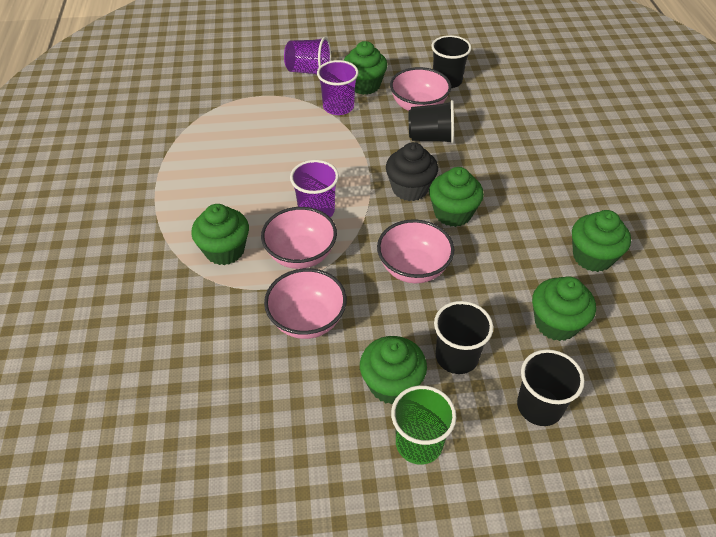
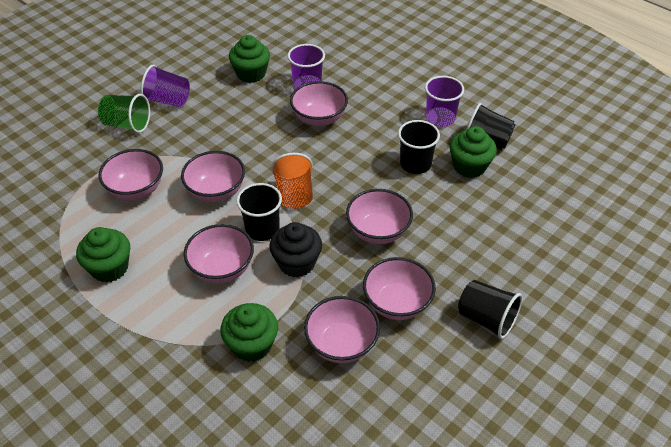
green cupcake: 6 -> 4
orange cup: 0 -> 1
pink bowl: 4 -> 7

